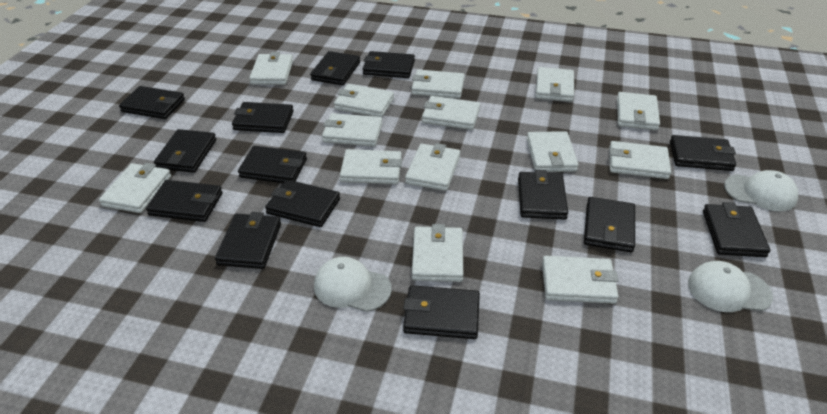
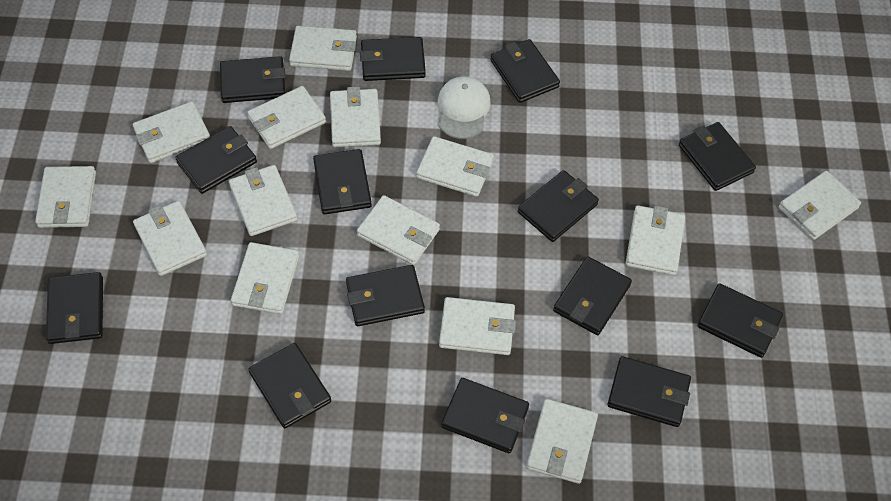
white cap: 3 -> 1

